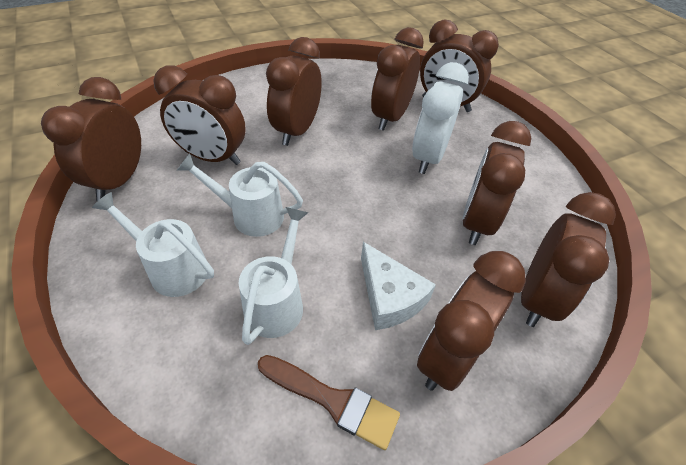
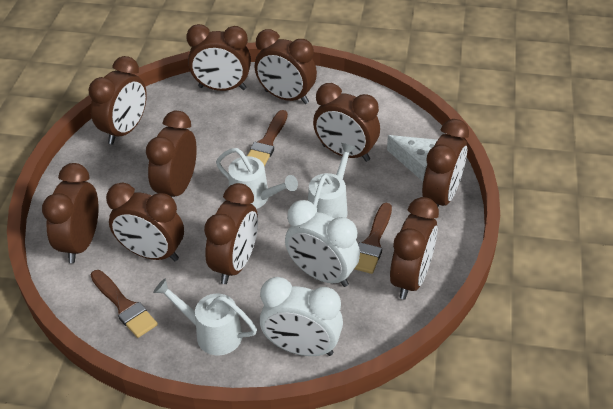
brown brush: 1 -> 3
brown clock: 8 -> 10
white clock: 1 -> 2

